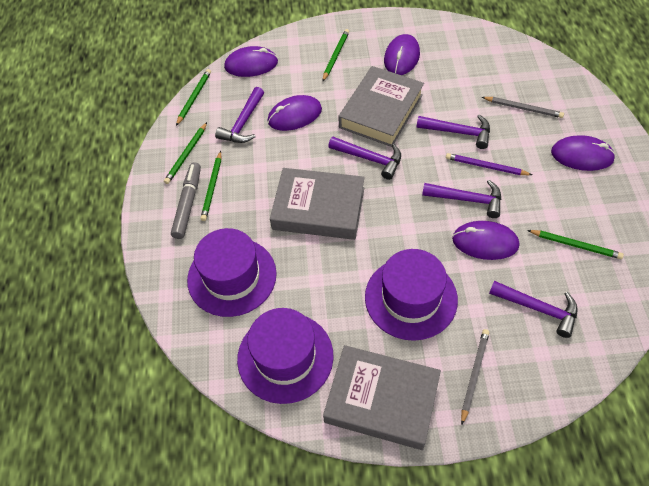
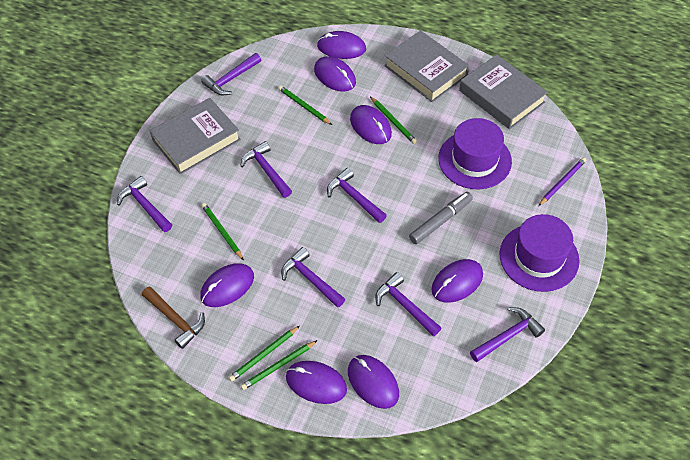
brown hammer: 0 -> 1
grey pencil: 2 -> 0
purple hammer: 5 -> 7
purple hat: 3 -> 2
purple mouse: 5 -> 7

